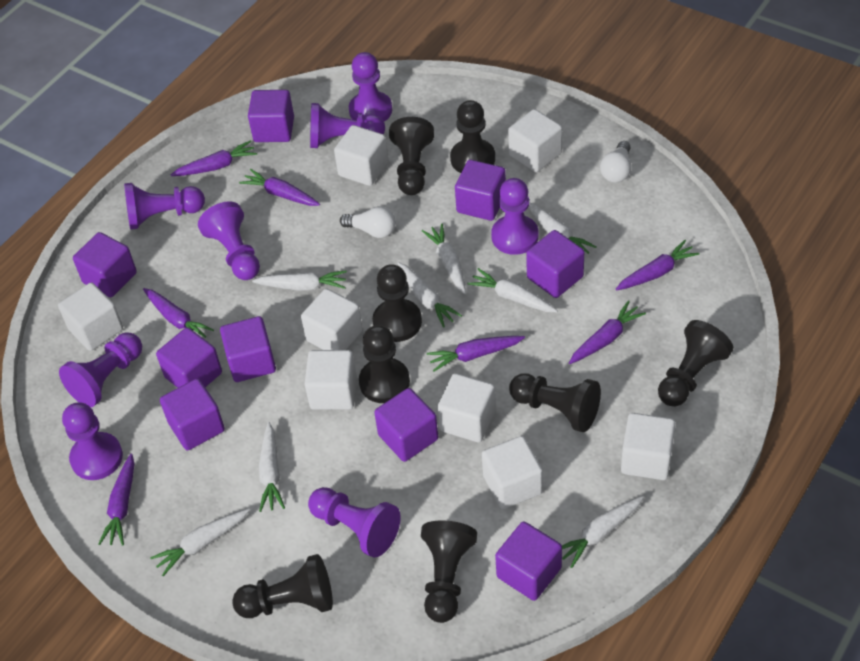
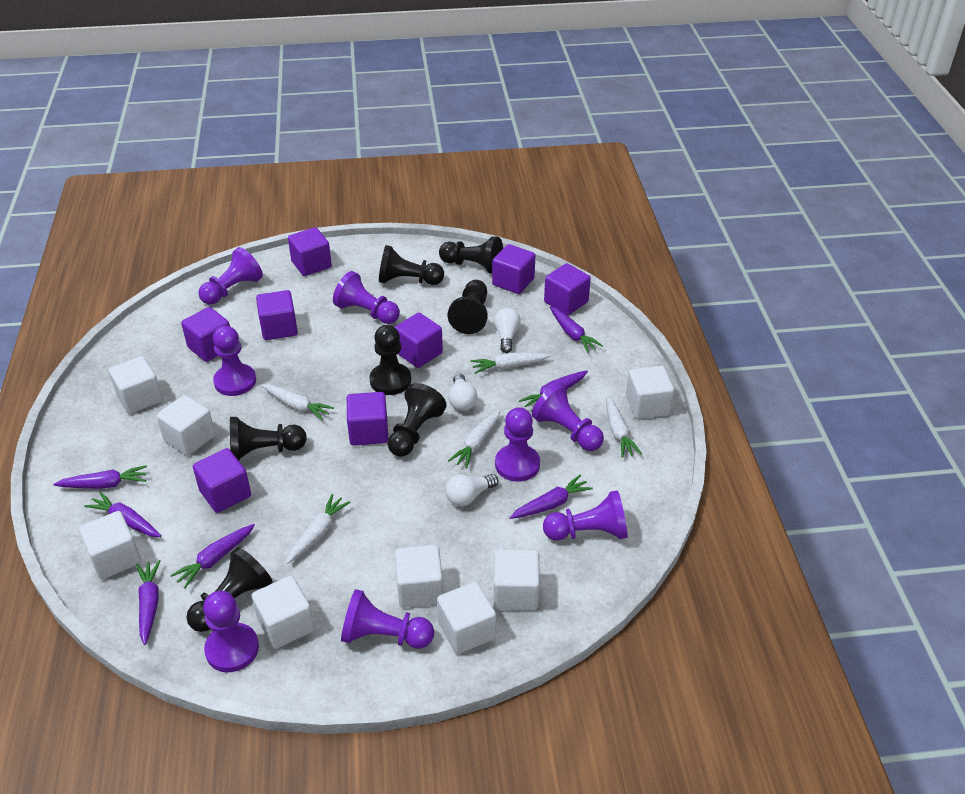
black pawn: 8 -> 7
purple cube: 9 -> 8
white carrot: 8 -> 5
white light bulb: 2 -> 3

